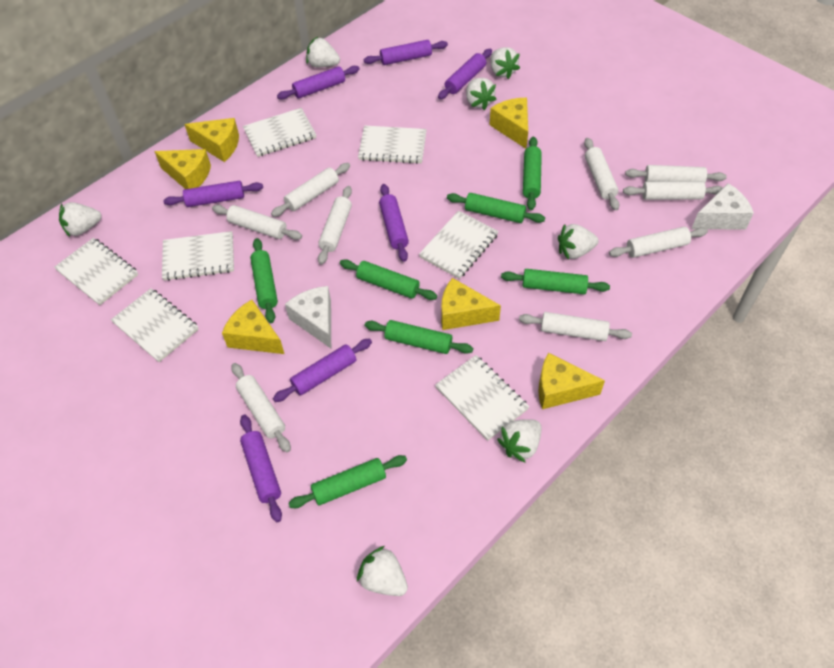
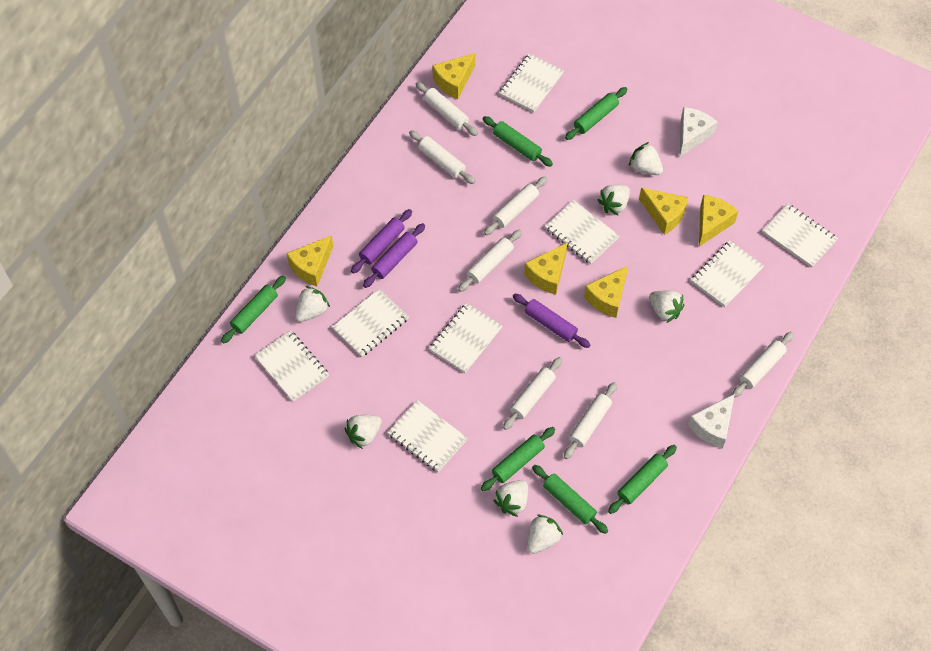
green rolling pin: 7 -> 6
purple rolling pin: 7 -> 3
white notebook: 7 -> 8
white rolling pin: 9 -> 7

